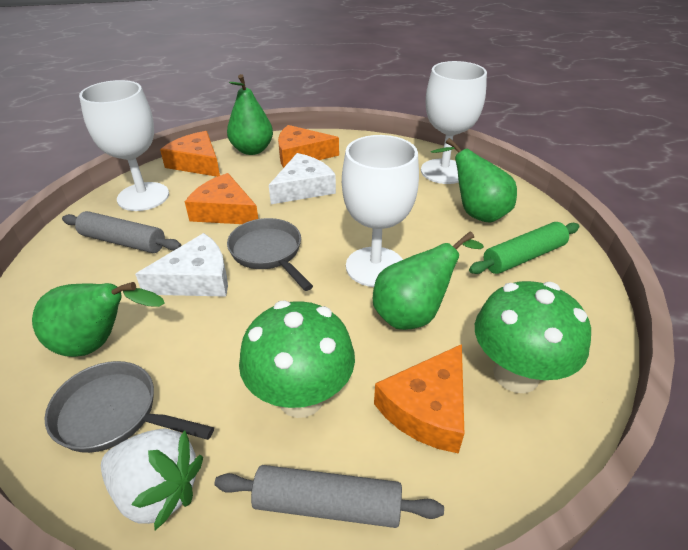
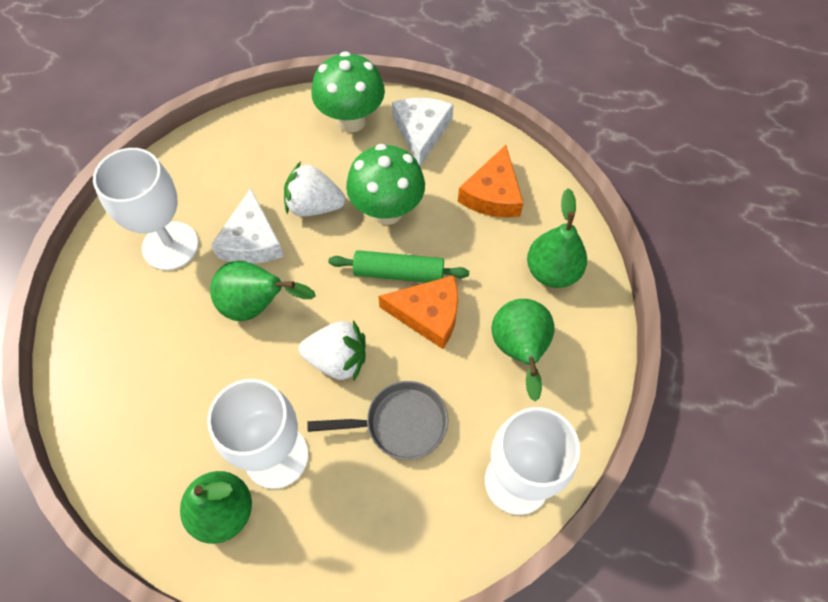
grey pan: 2 -> 1
grey rolling pin: 2 -> 0
orange cheese: 4 -> 2
white strawberry: 1 -> 2

